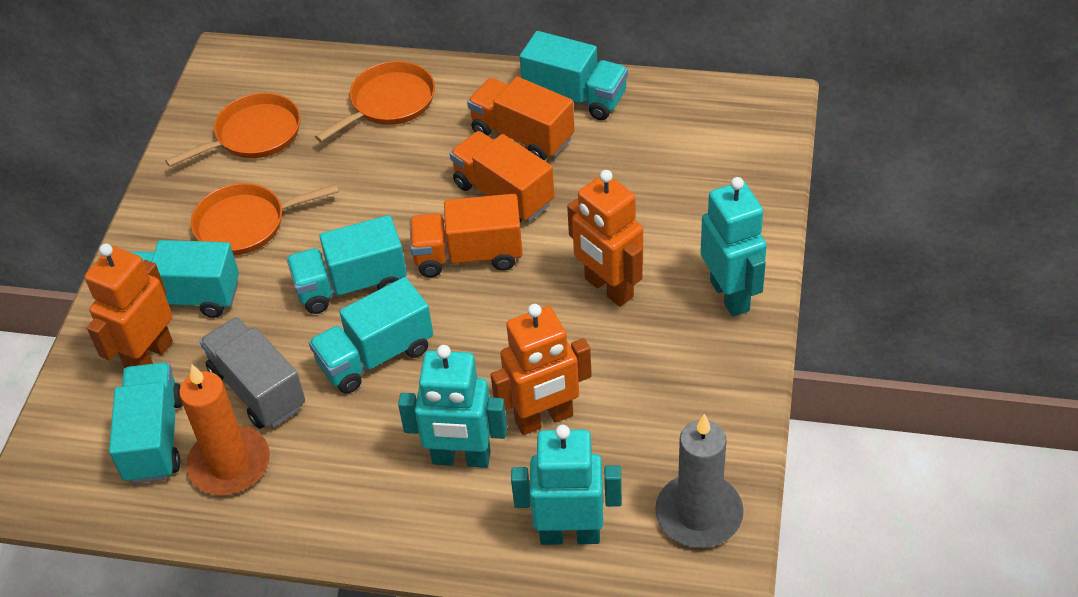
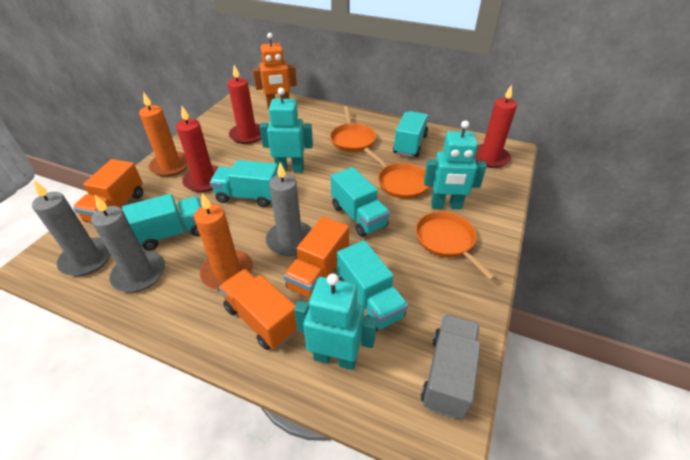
grey candle: 1 -> 3
orange candle: 1 -> 2
orange robot: 3 -> 1
red candle: 0 -> 3

